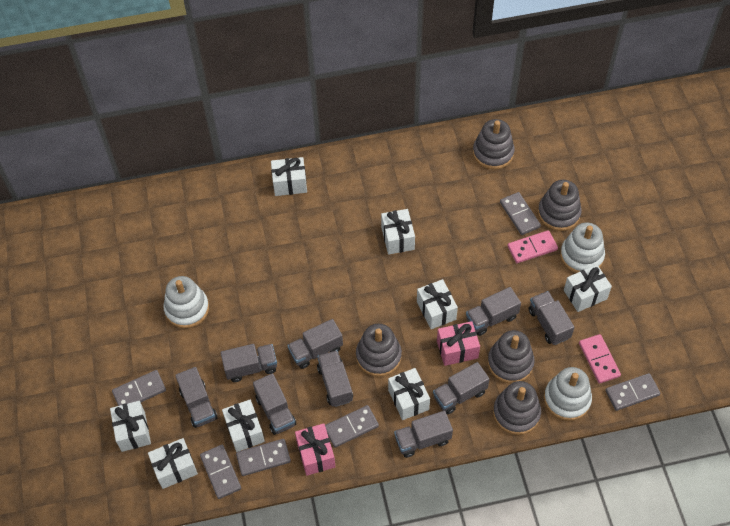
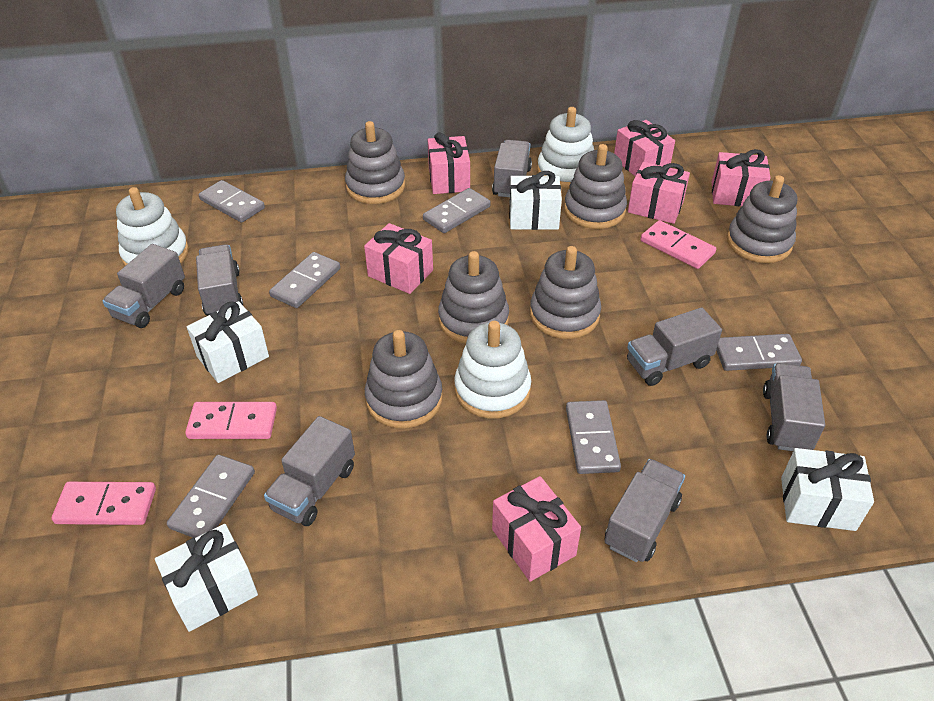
grey stacking toy: 5 -> 6
grey truck: 9 -> 7
pink domino: 2 -> 3
pink gift: 2 -> 6
white gift: 8 -> 4

